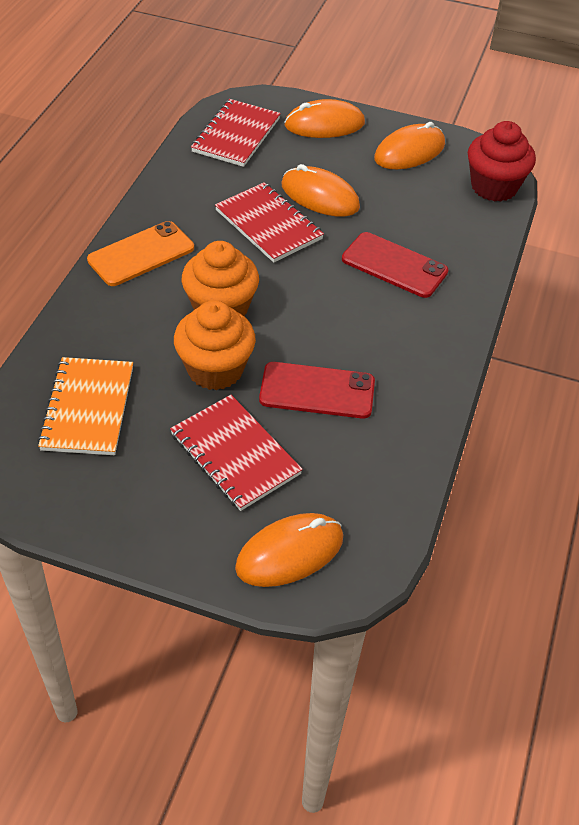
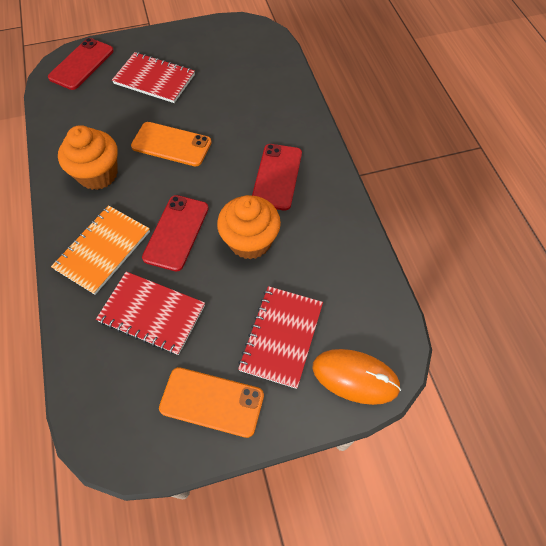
orange mouse: 4 -> 1
orange phone: 1 -> 2
red cupcake: 1 -> 0
red phone: 2 -> 3

